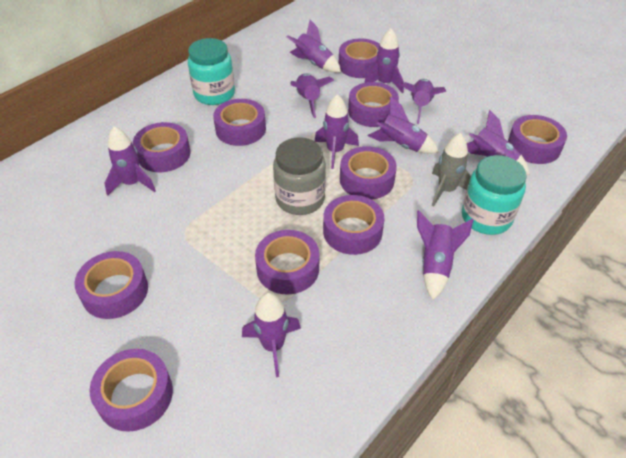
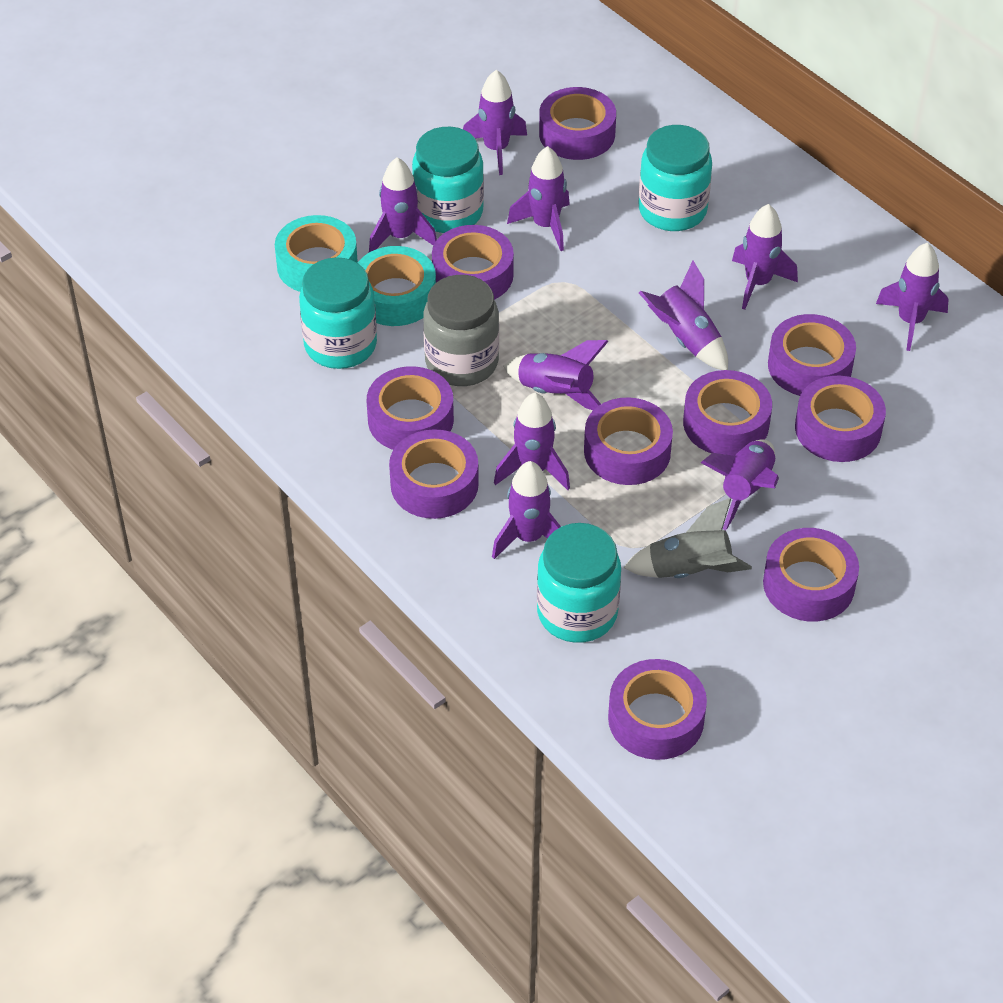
turquoise jar: 2 -> 4
turquoise tape: 0 -> 2

